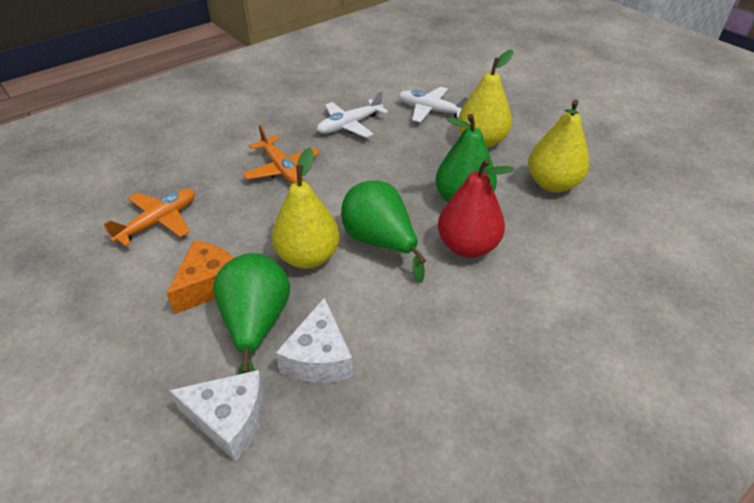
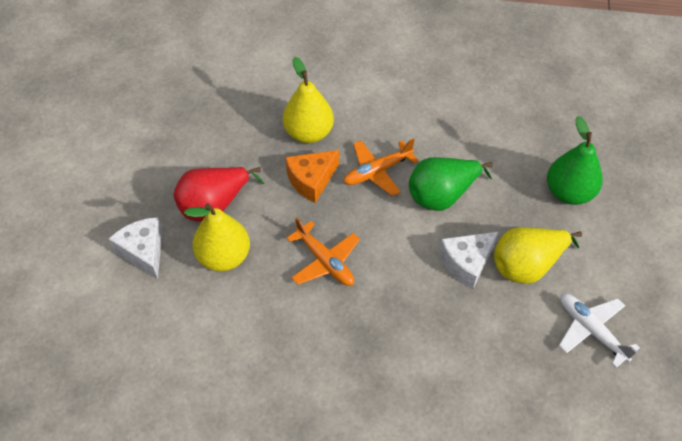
green pear: 3 -> 2
white plane: 2 -> 1

